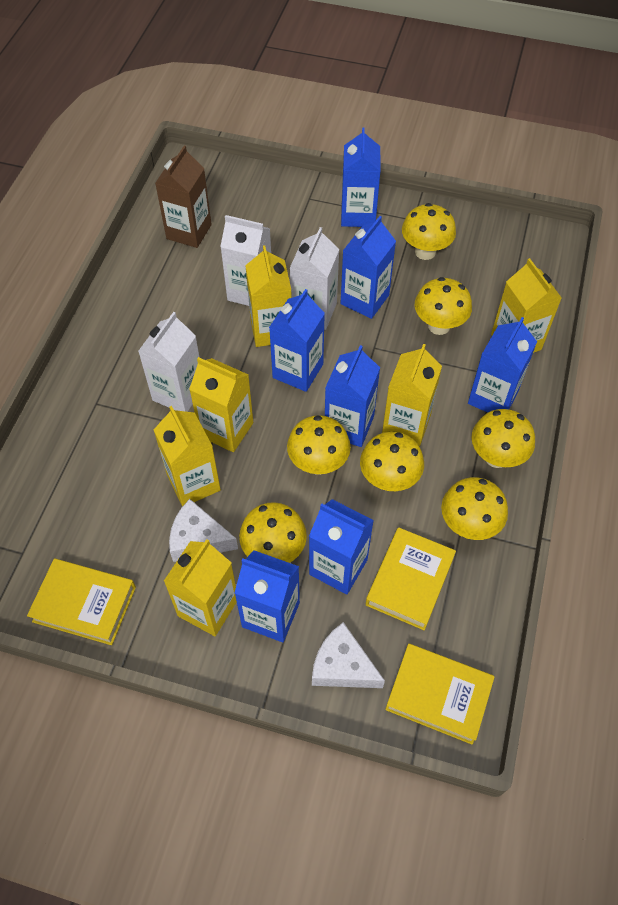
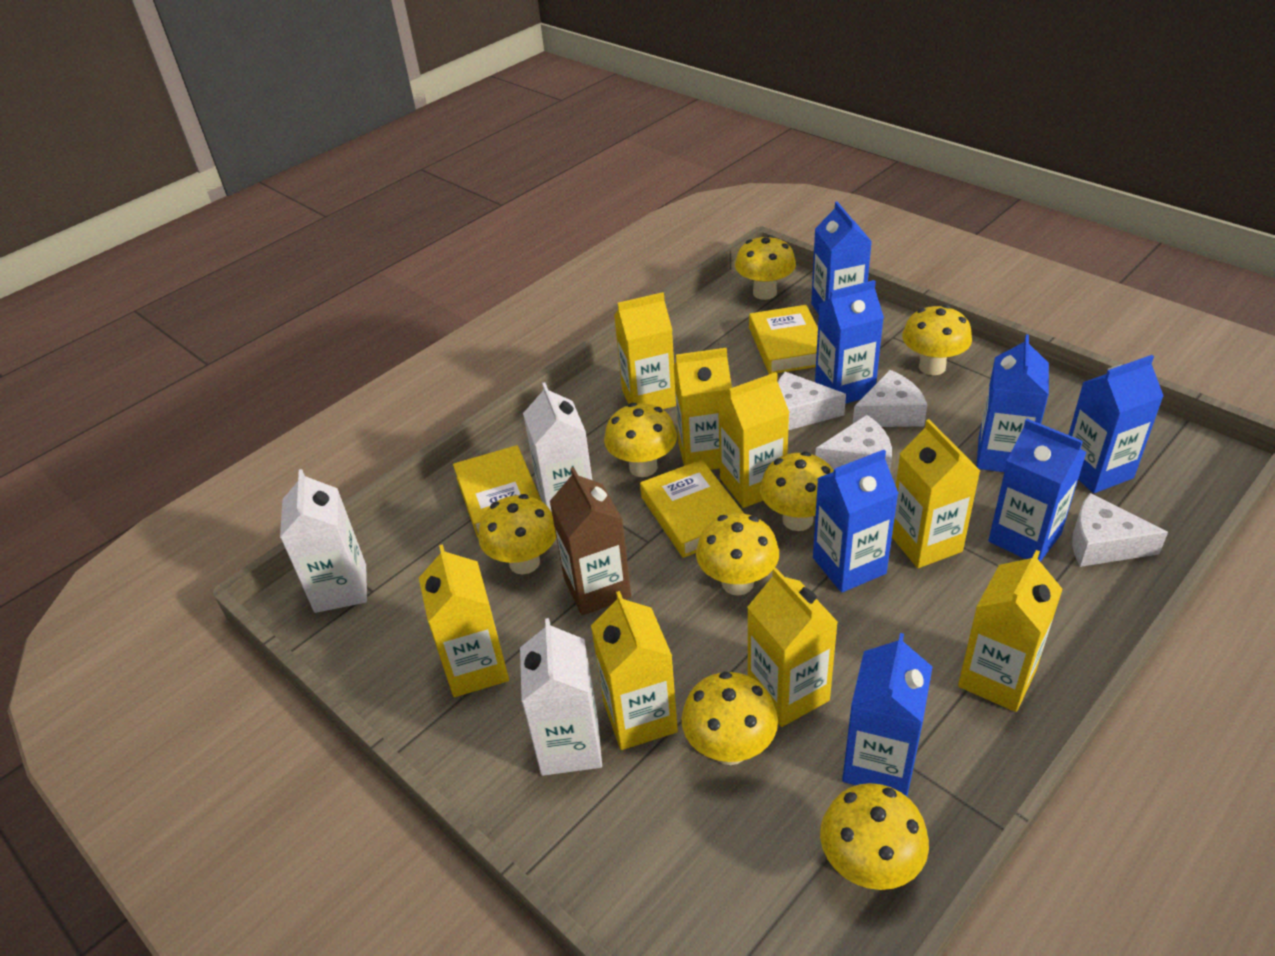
white cheese: 2 -> 4
yellow carton: 6 -> 8
yellow mushroom: 7 -> 8

